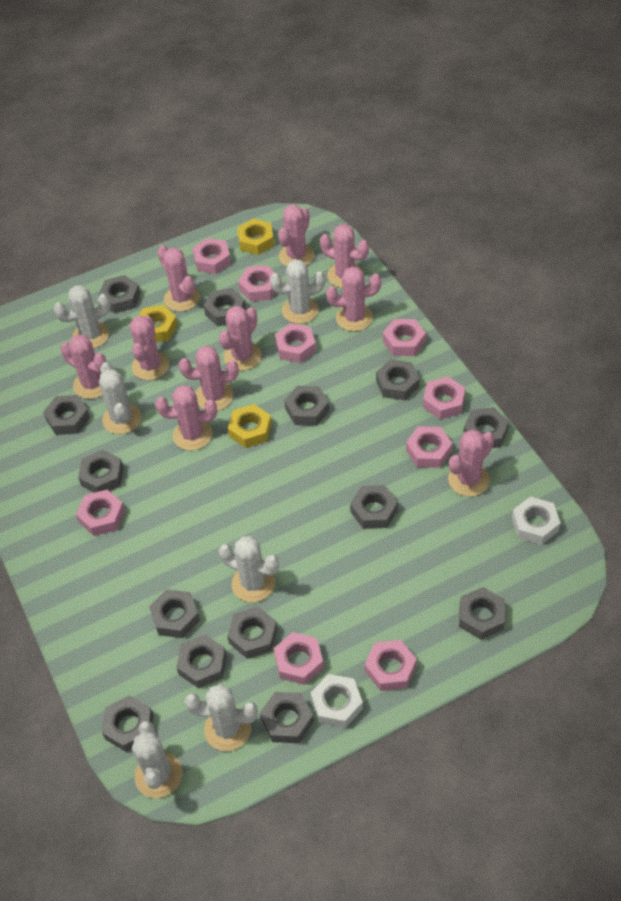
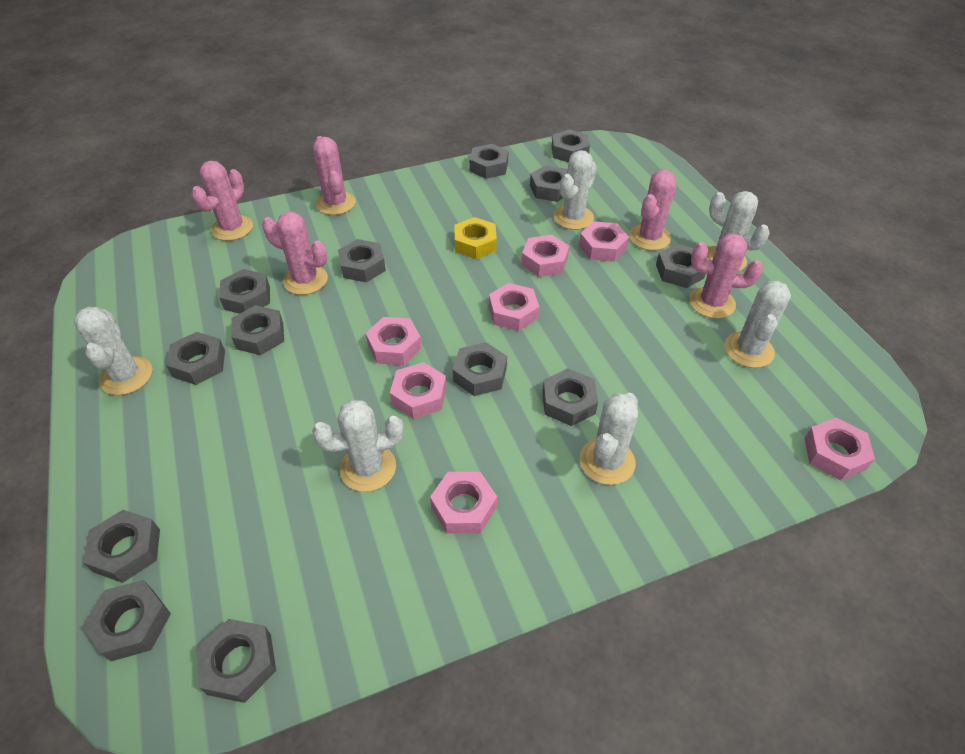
grey nut: 14 -> 13
pink cactus: 10 -> 5
pink nut: 9 -> 7
white nut: 2 -> 0
yellow nut: 3 -> 1

